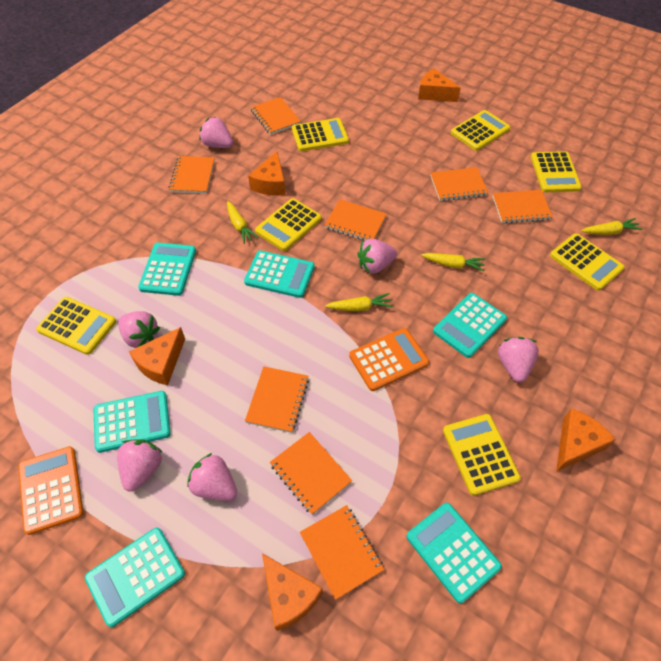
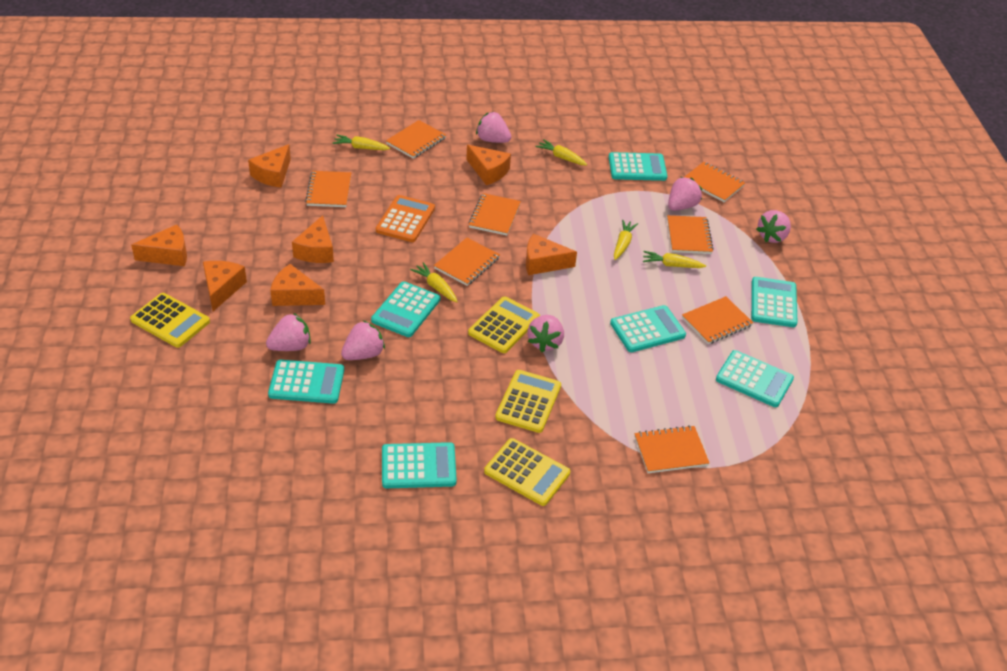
orange calculator: 2 -> 1
orange cheese: 5 -> 7
turquoise calculator: 6 -> 7
yellow calculator: 7 -> 4
yellow carrot: 4 -> 5

